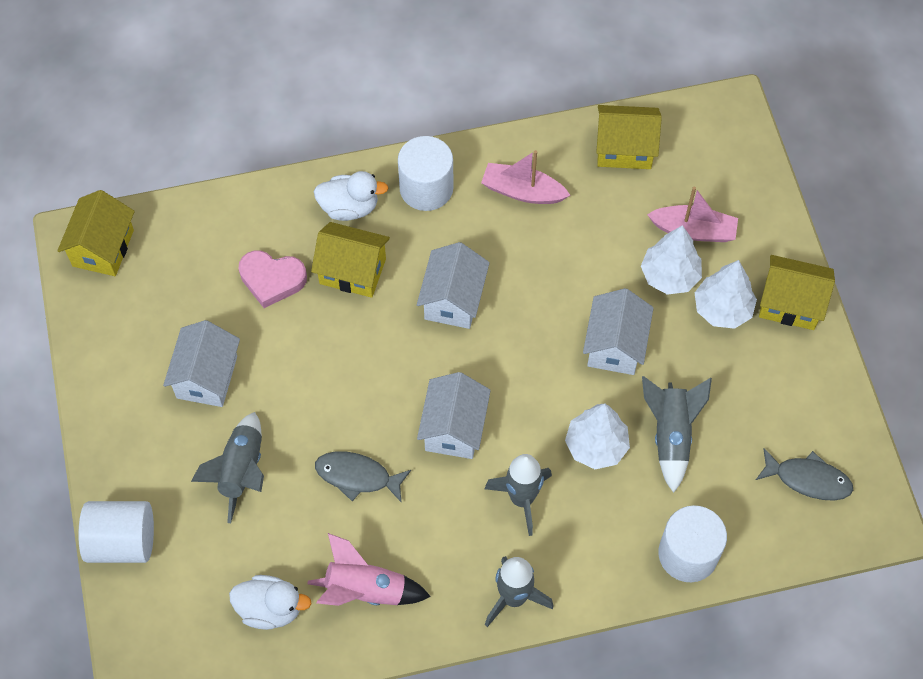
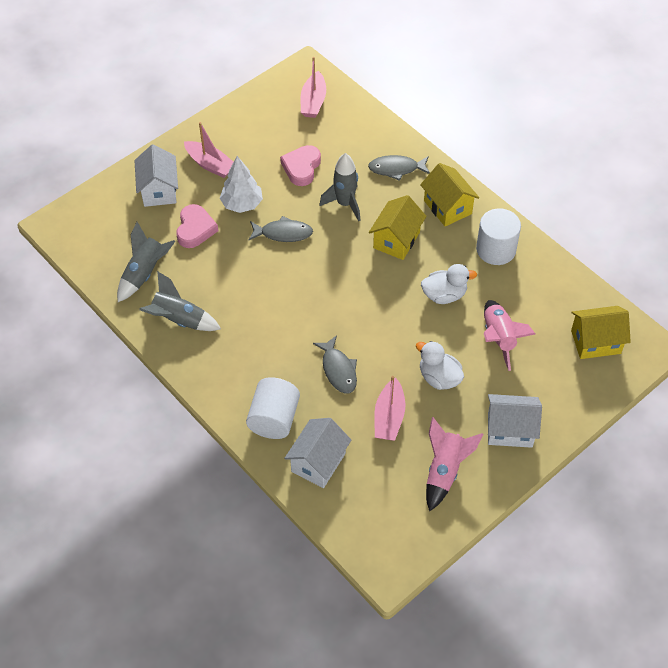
grey fish: 2 -> 3
grey rocket: 4 -> 3
pink boat: 2 -> 3
pink heart: 1 -> 2
pink rocket: 1 -> 2
white cylinder: 3 -> 2
white house: 4 -> 3
white tree: 3 -> 1
yellow house: 4 -> 3

